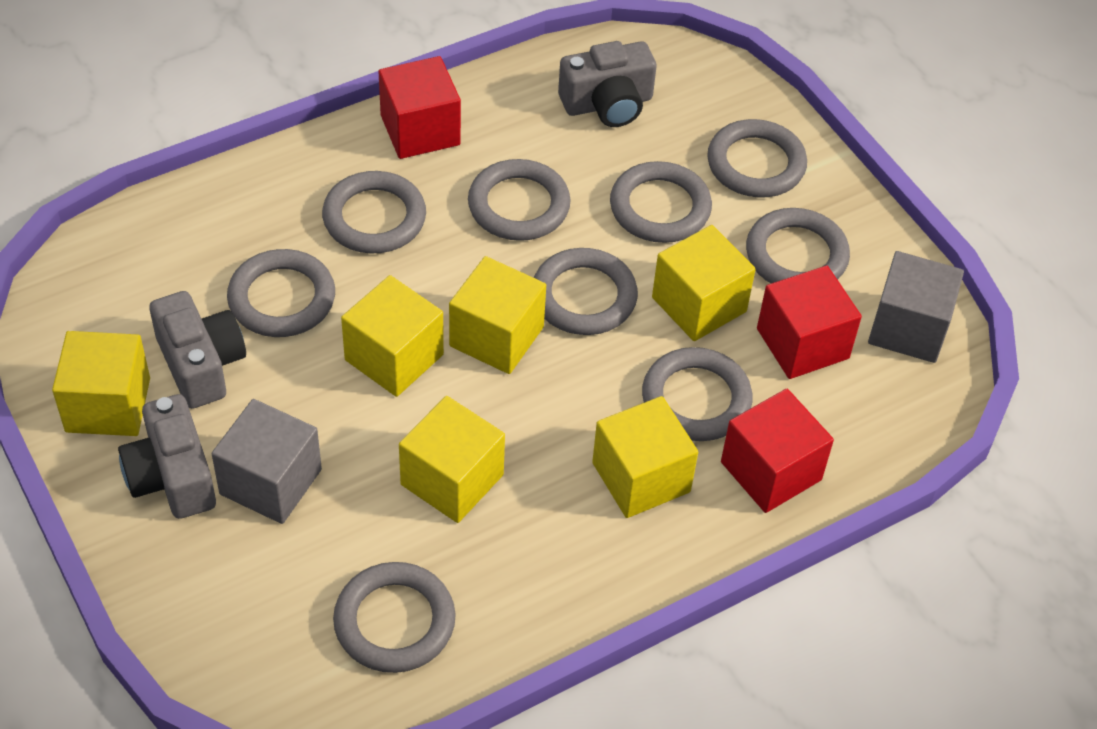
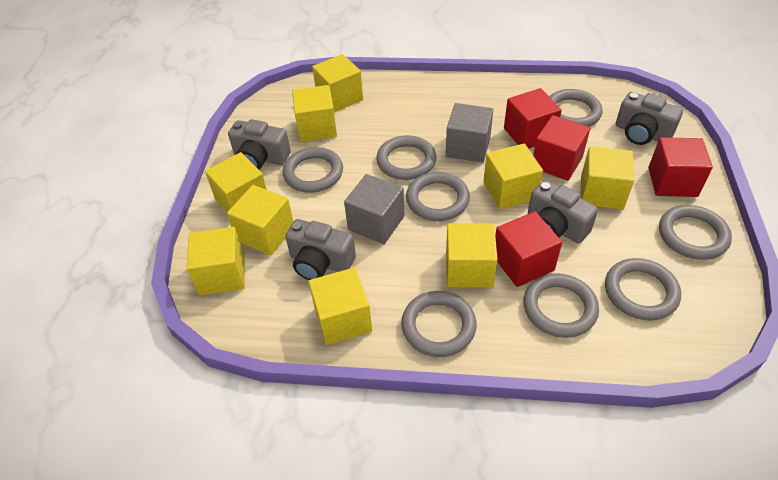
grey camera: 3 -> 4
grey ring: 9 -> 8
red cube: 3 -> 4
yellow cube: 6 -> 9

